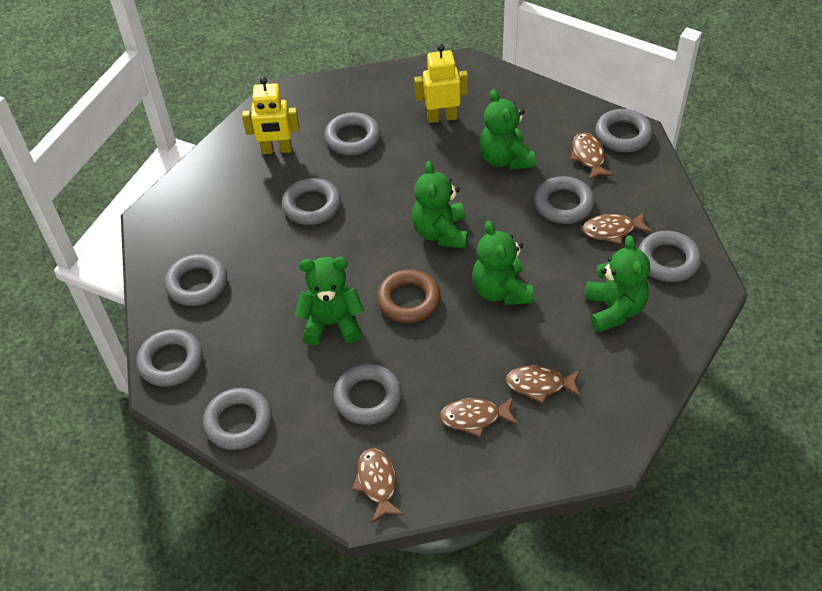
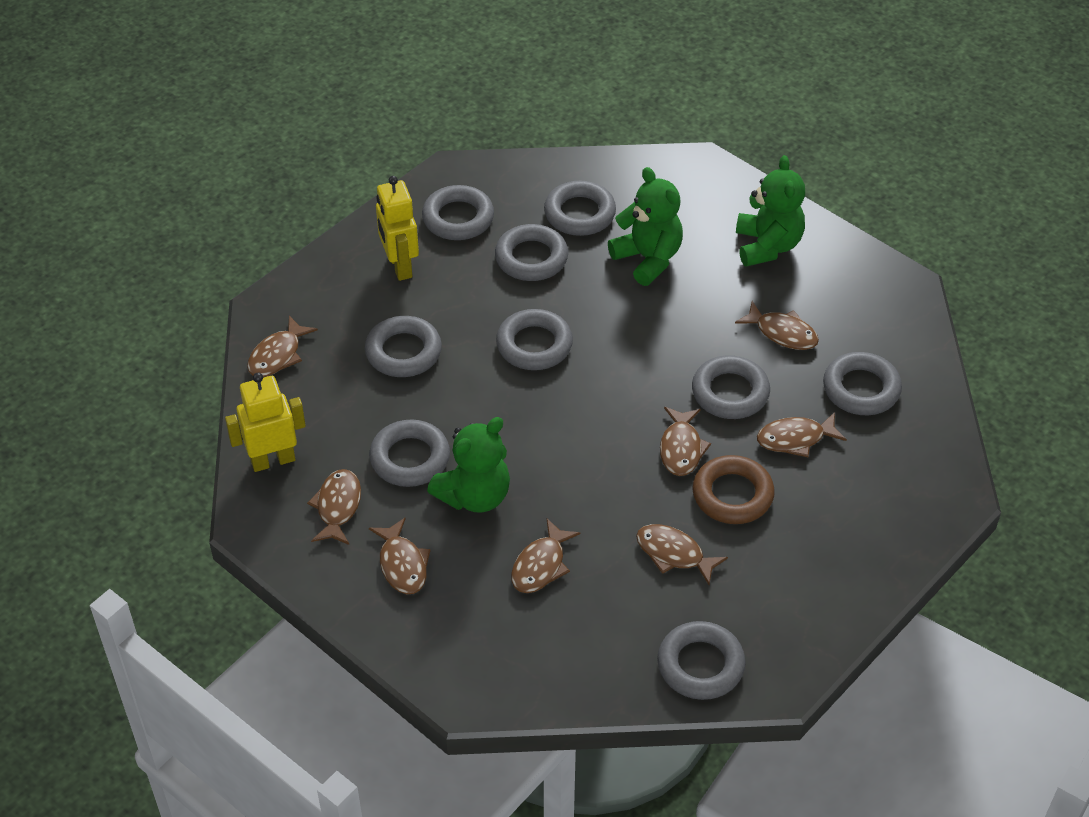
brown fish: 5 -> 8
green teddy bear: 5 -> 3

